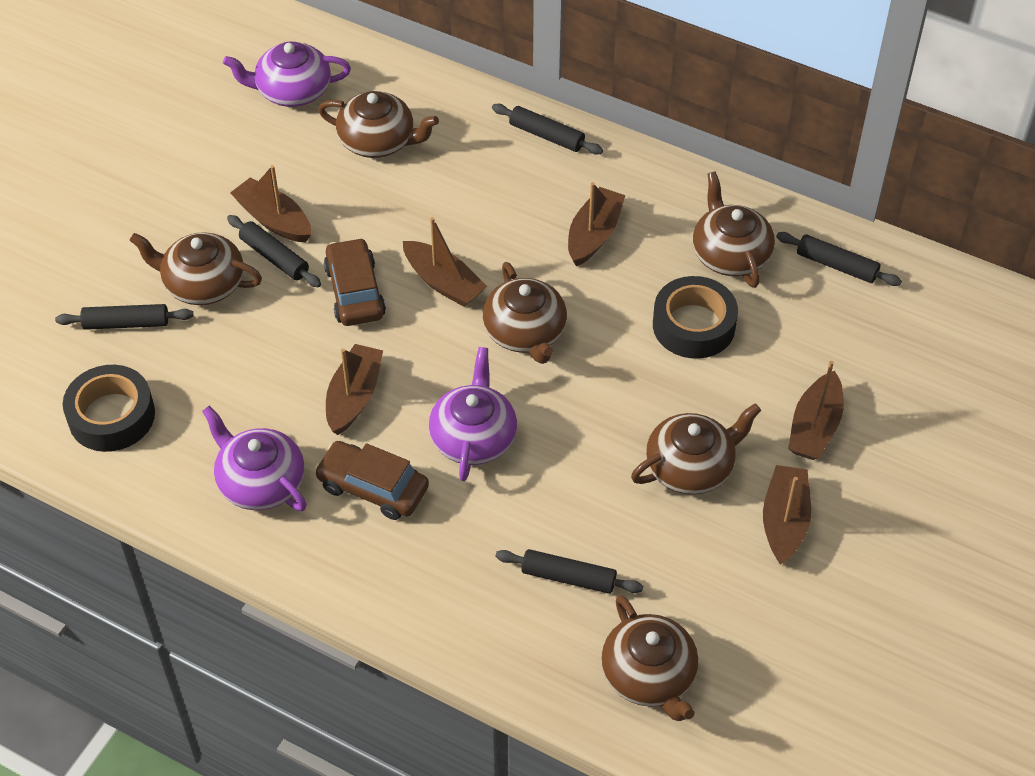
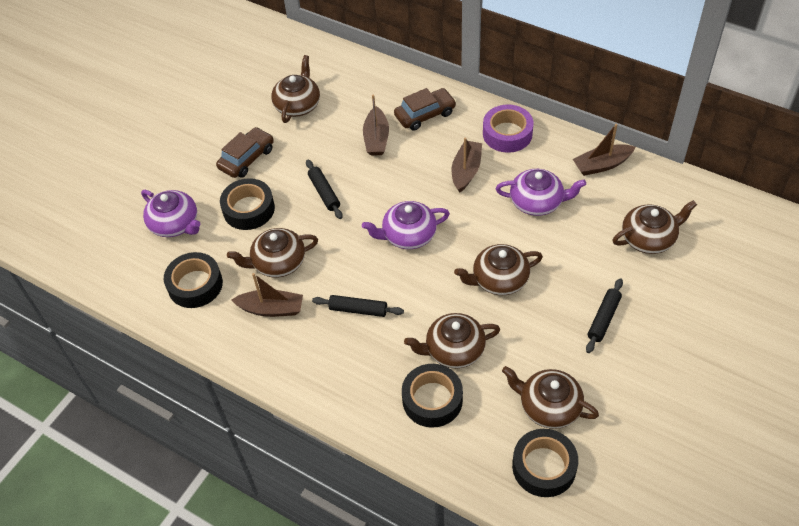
black rolling pin: 5 -> 3
black tape: 2 -> 4
brown boat: 6 -> 4
purple tape: 0 -> 1

